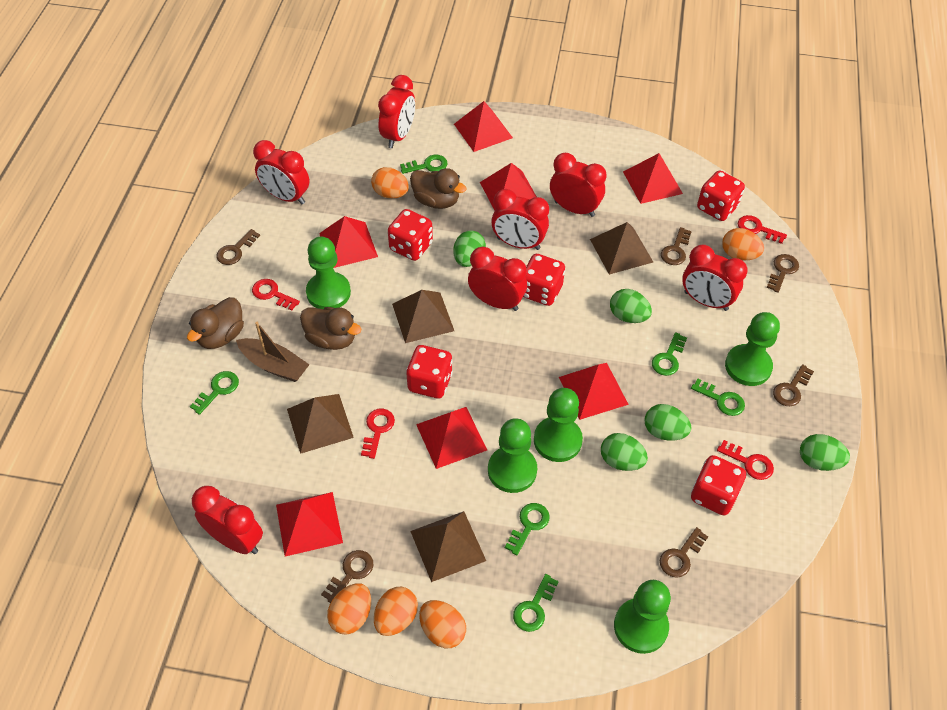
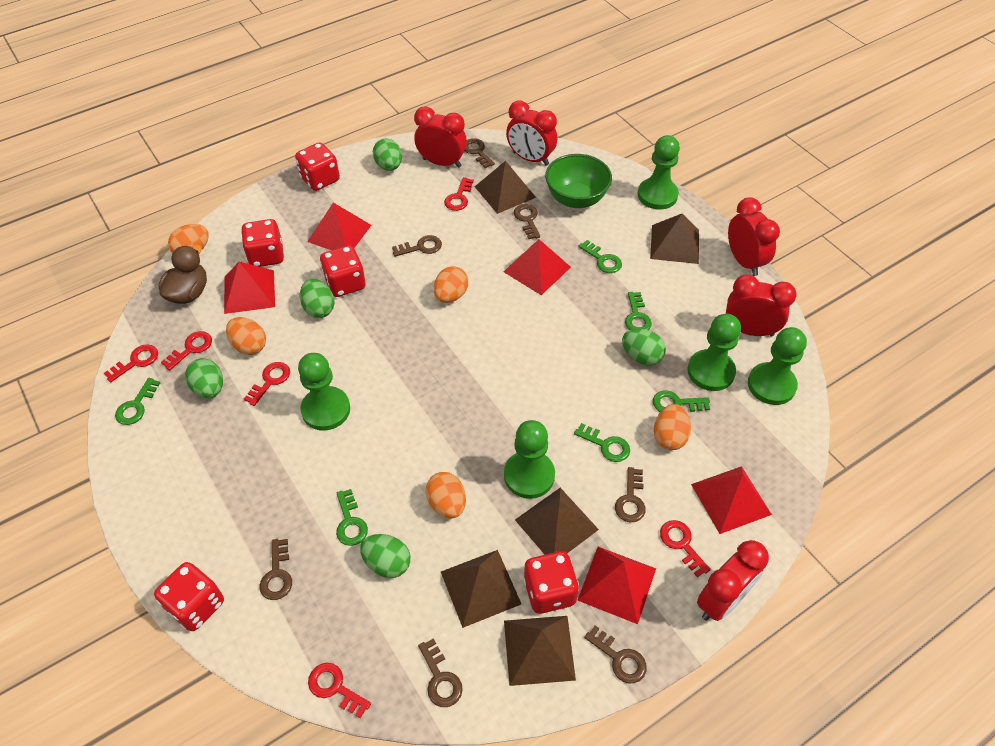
brown boat: 1 -> 0
brown duck: 3 -> 1
brown key: 6 -> 7
brown pyramid: 4 -> 5
green bowl: 0 -> 1
red clock: 7 -> 5
red key: 4 -> 6
red pyramid: 7 -> 5

